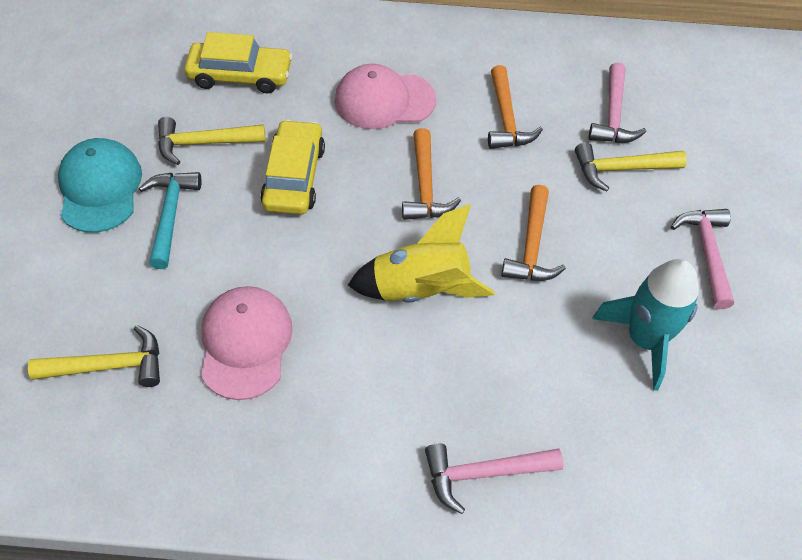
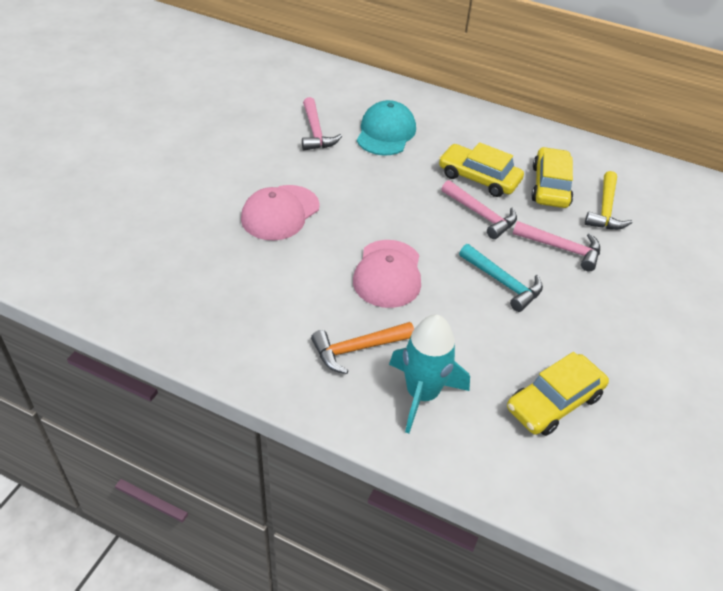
orange hammer: 3 -> 1
yellow car: 2 -> 3
yellow hammer: 3 -> 1
yellow rocket: 1 -> 0

